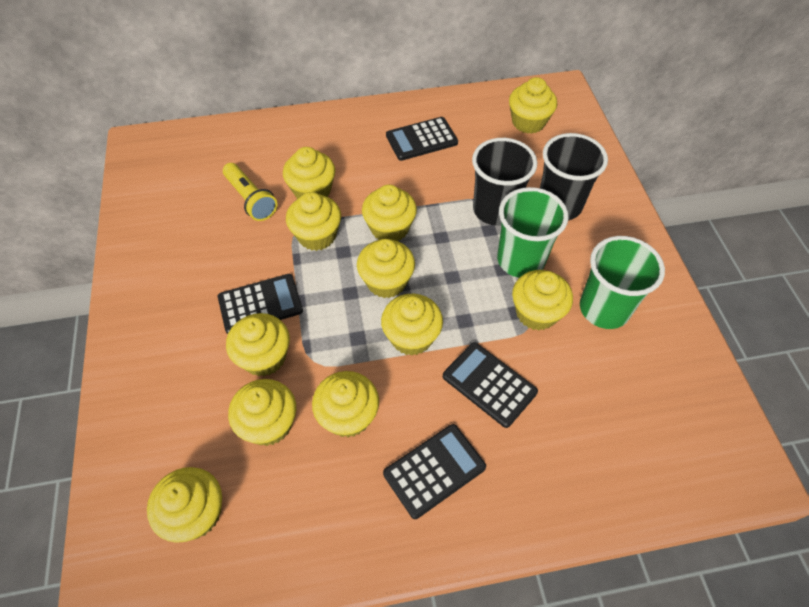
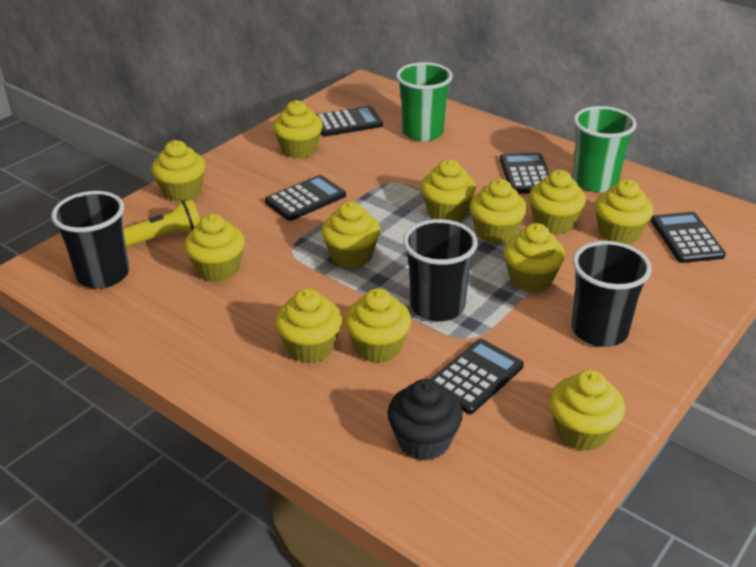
black calculator: 4 -> 5
black cup: 2 -> 3
black cupcake: 0 -> 1
yellow cupcake: 11 -> 12

